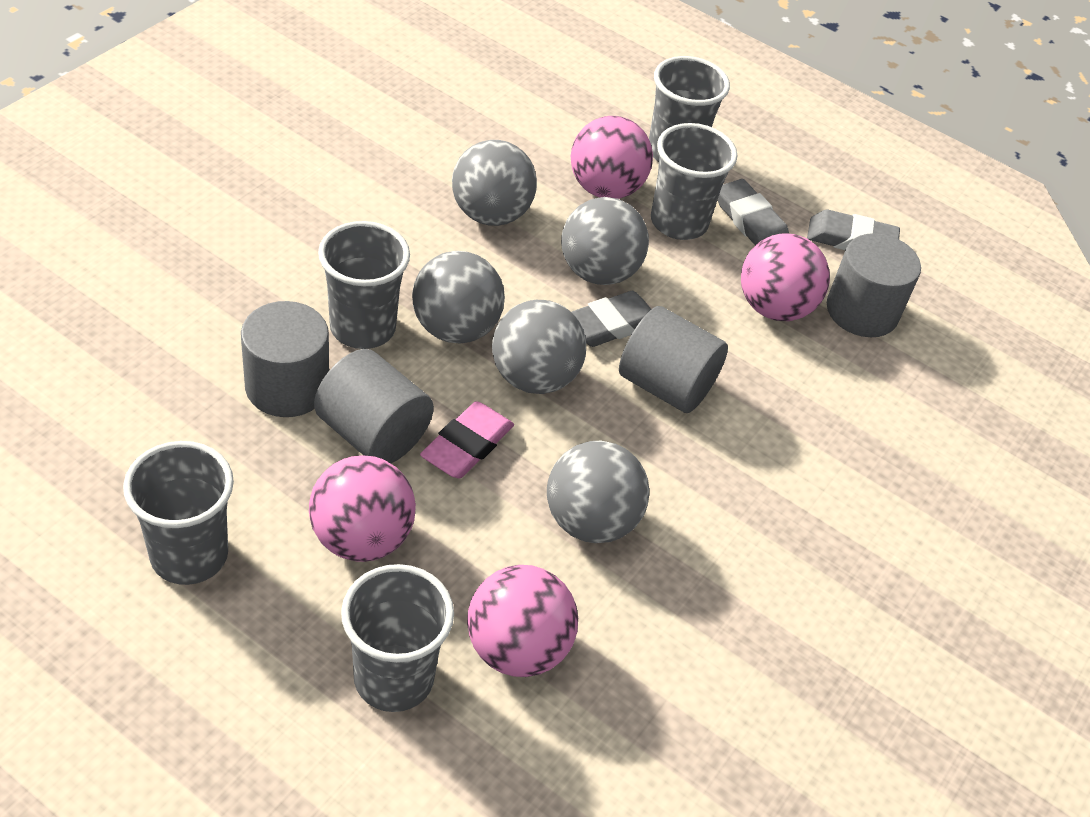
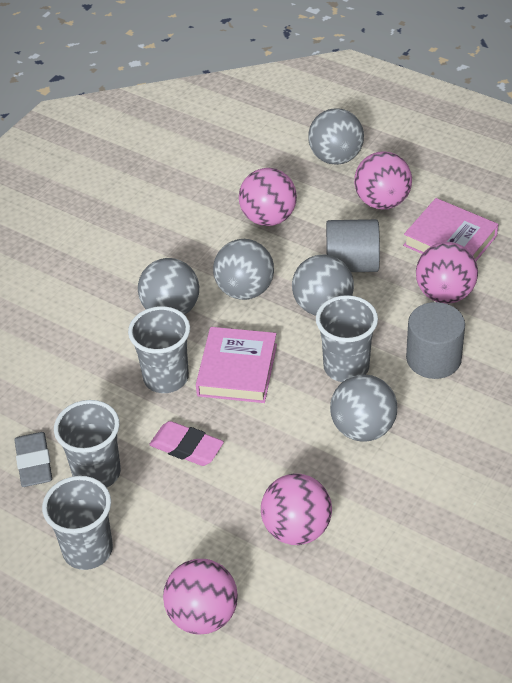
grey cup: 5 -> 4
grey cylinder: 4 -> 2
grey eraser: 3 -> 1
pink ball: 4 -> 5
pink book: 0 -> 2

